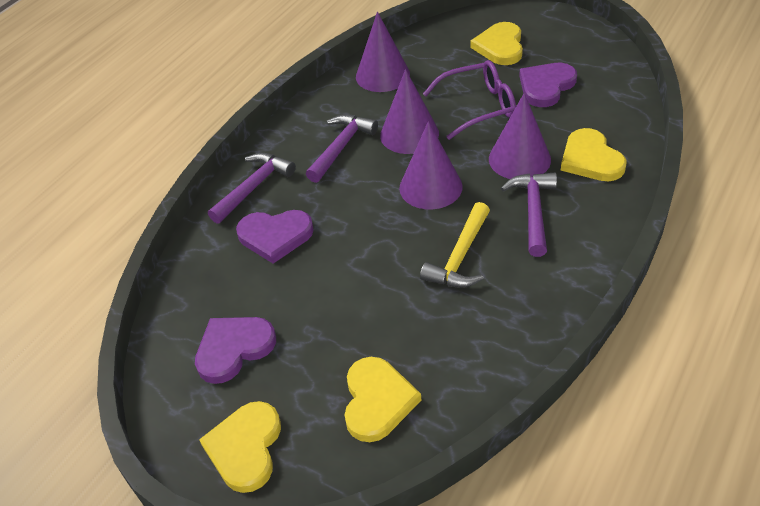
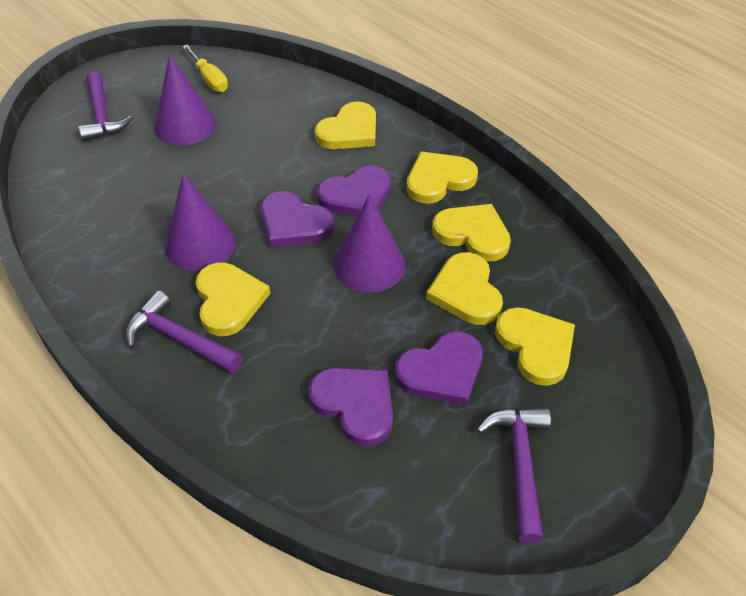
purple cone: 4 -> 3
purple glasses: 1 -> 0
purple heart: 3 -> 4
yellow hammer: 1 -> 0
yellow heart: 4 -> 6
yellow screwdriver: 0 -> 1

